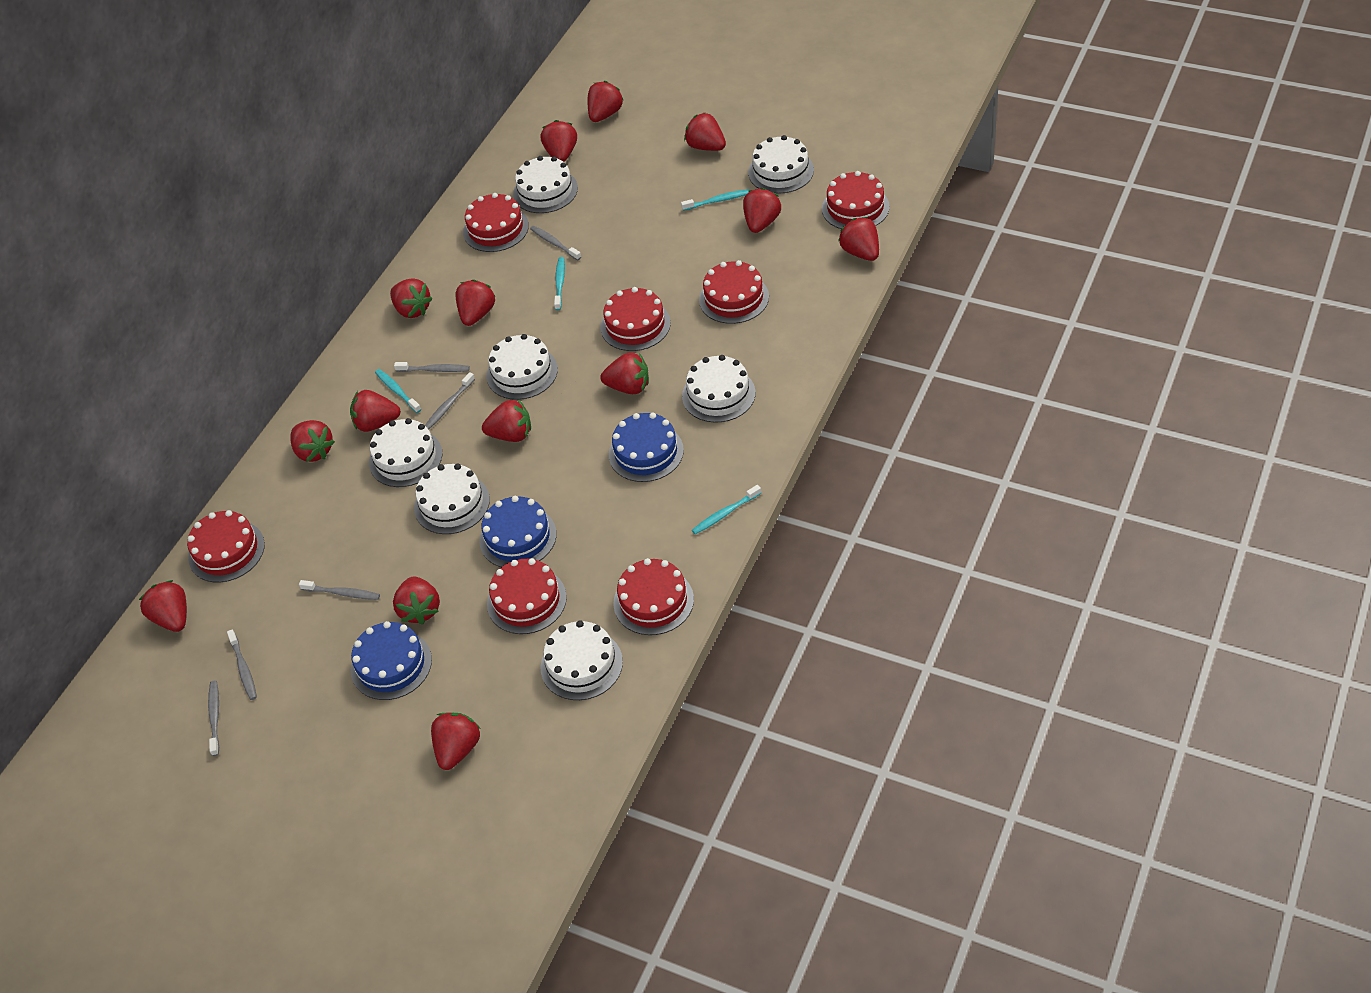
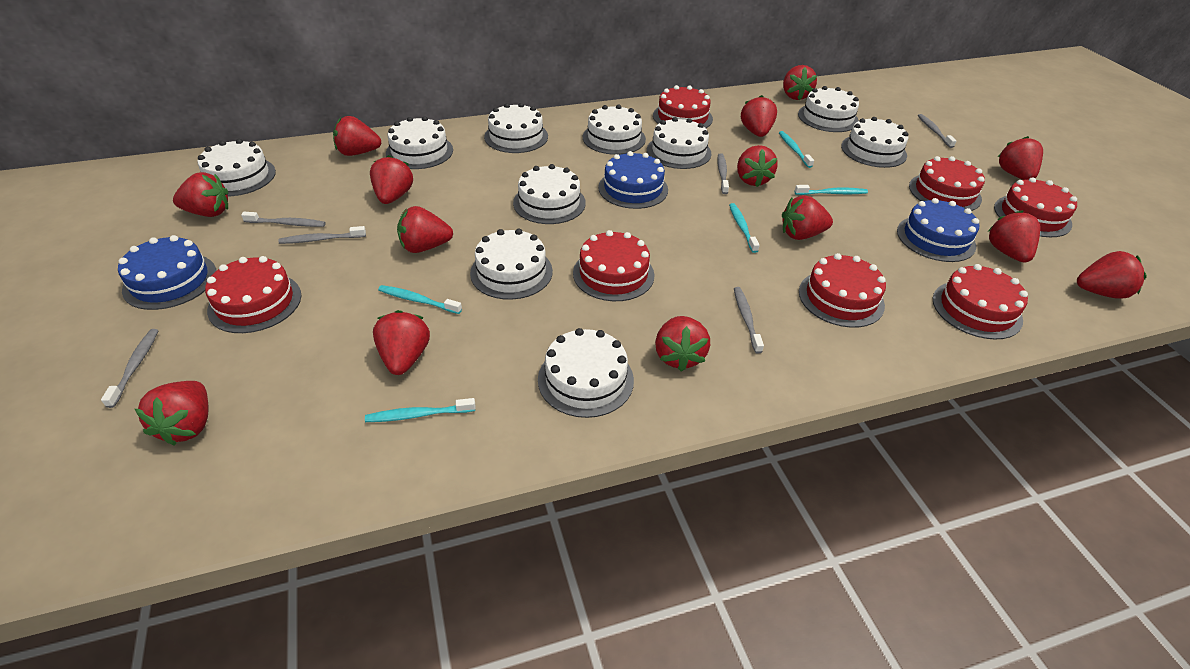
turquoise toothbrush: 4 -> 5
white cake: 7 -> 10

